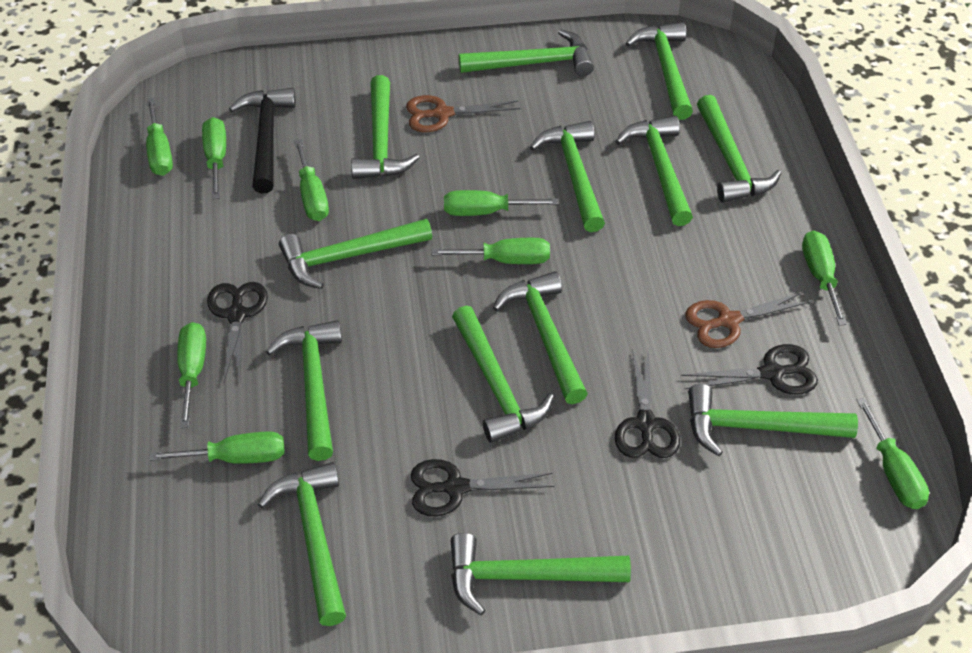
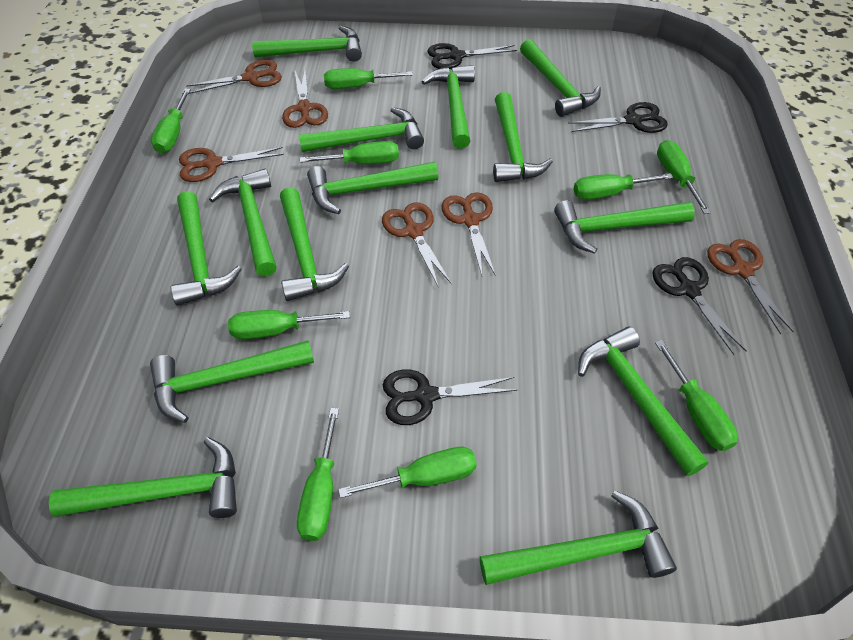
black hammer: 1 -> 0
brown scissors: 2 -> 6
green hammer: 13 -> 14

